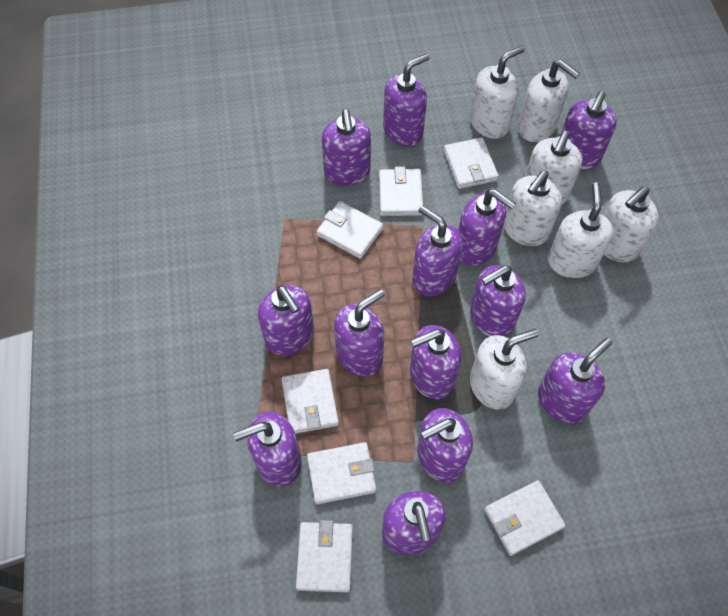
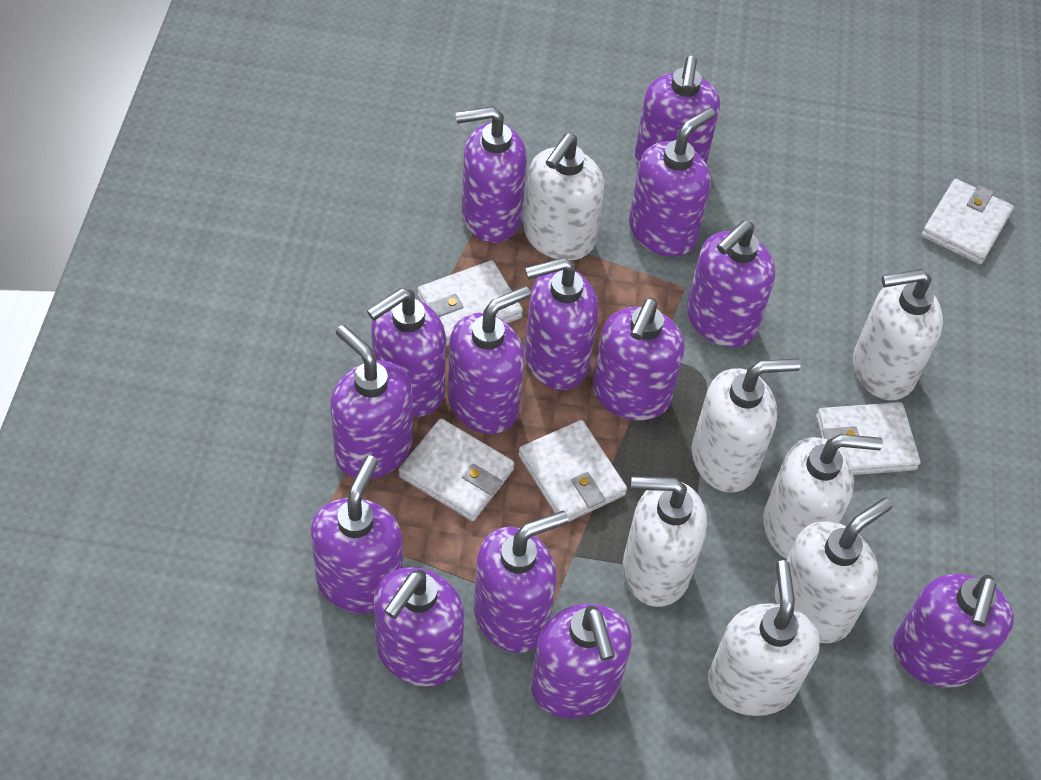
purple soap dispenser: 13 -> 14
white wallet: 7 -> 5

